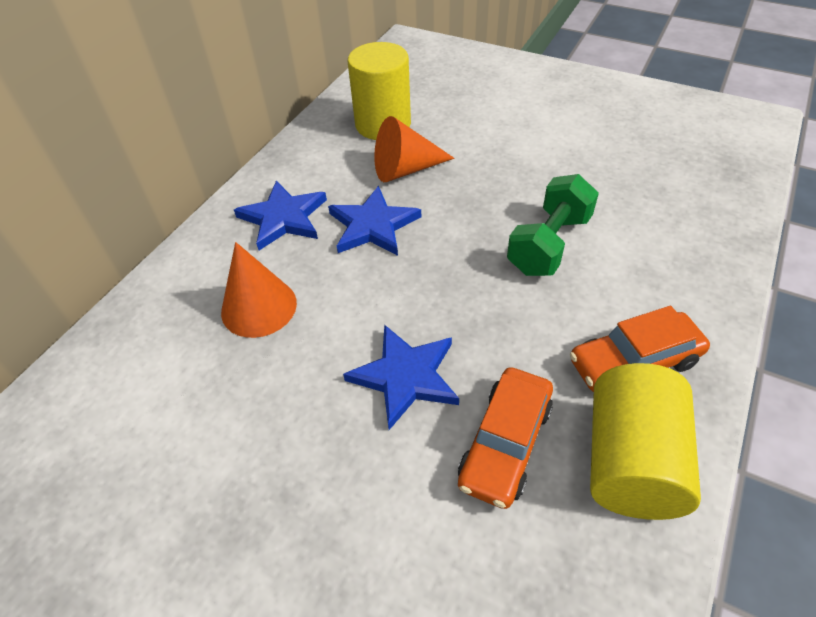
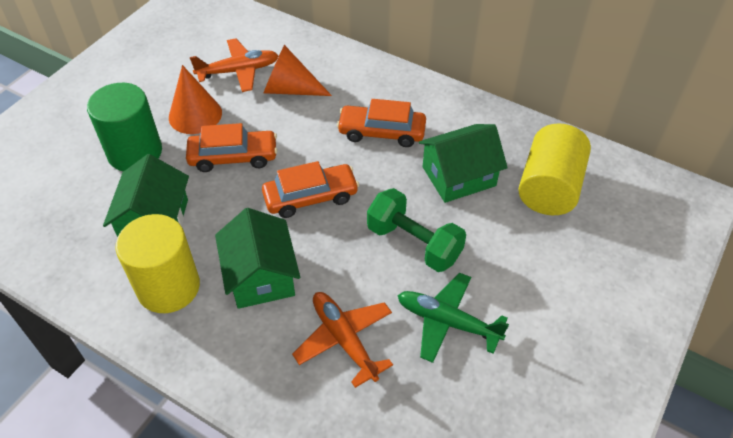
blue star: 3 -> 0
green cylinder: 0 -> 1
green house: 0 -> 3
green plane: 0 -> 1
orange car: 2 -> 3
orange plane: 0 -> 2

